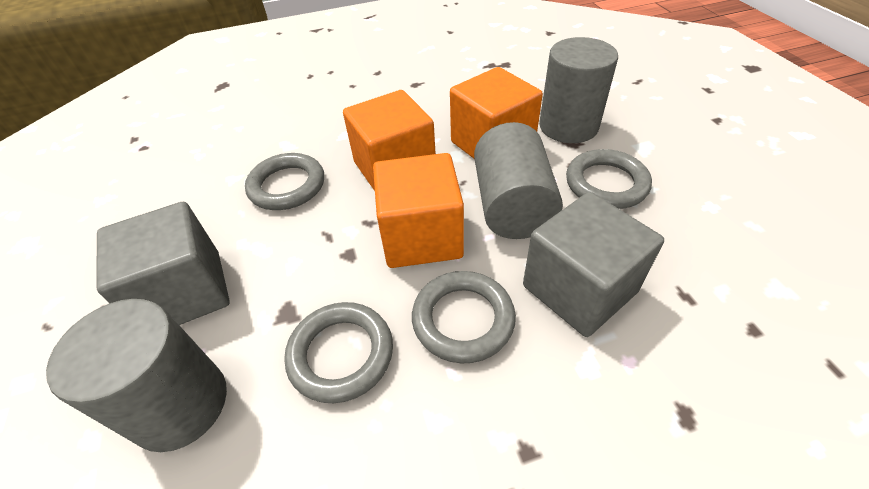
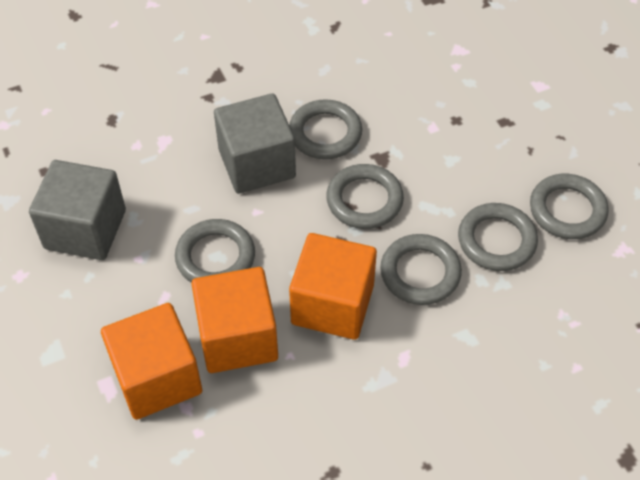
grey cylinder: 3 -> 0
grey ring: 4 -> 6

